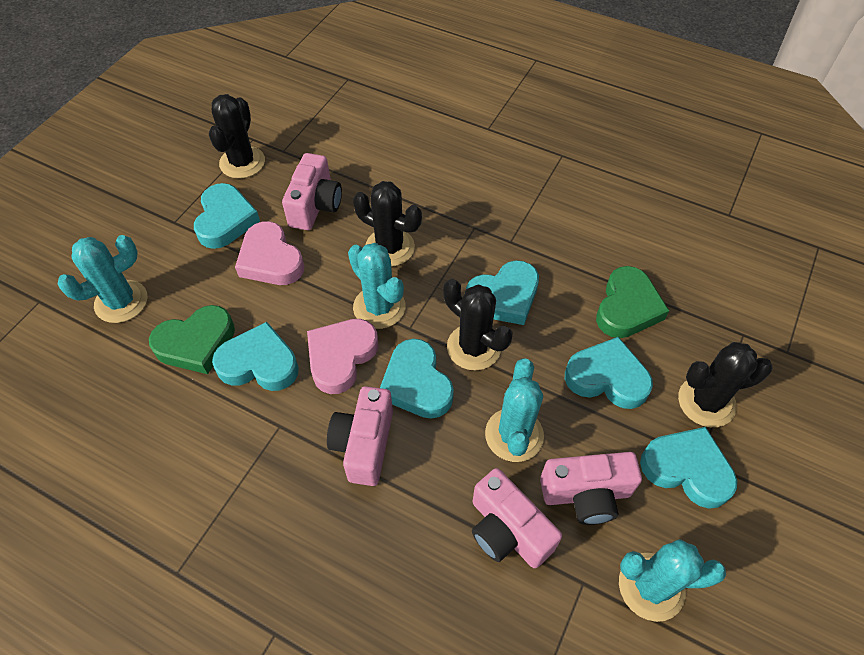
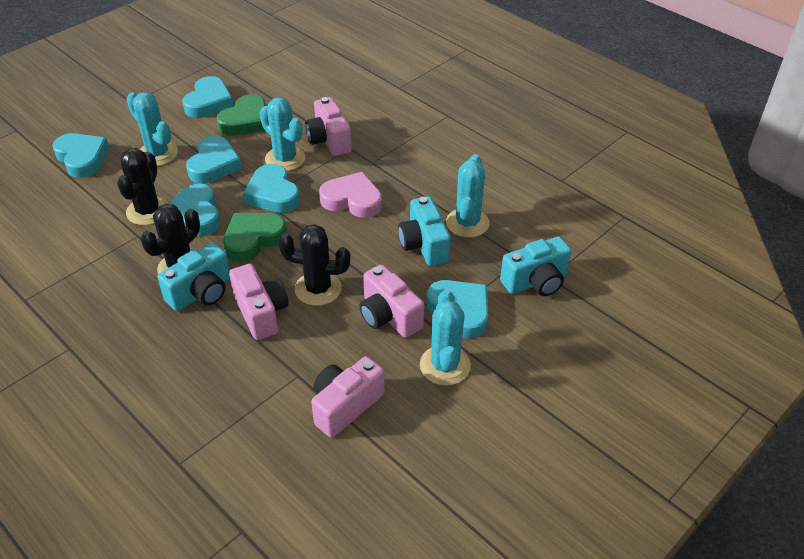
black cactus: 4 -> 3
pink heart: 2 -> 1
turquoise camera: 0 -> 3

